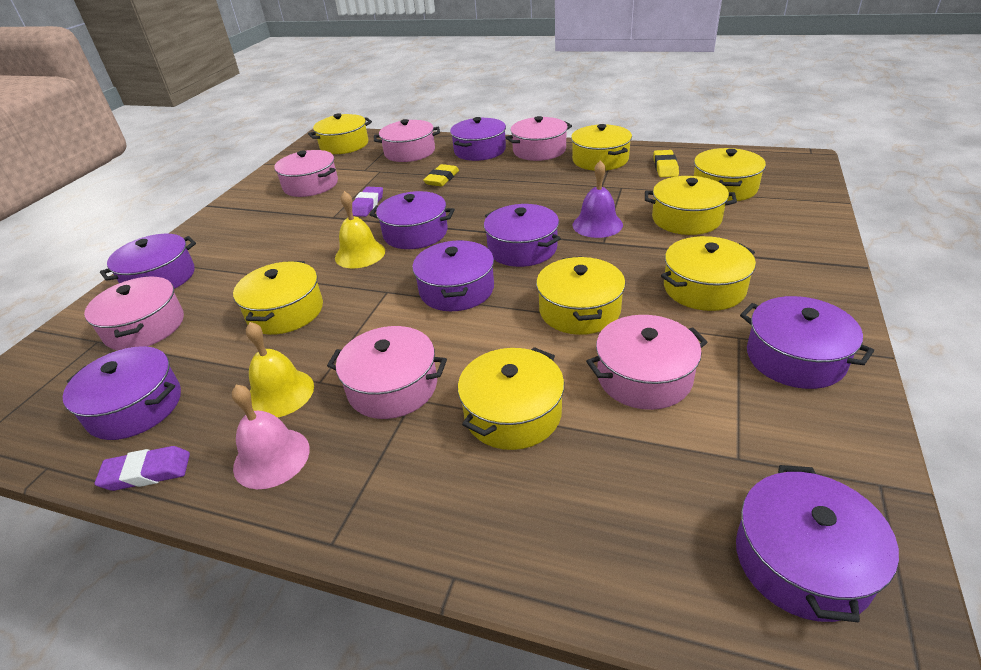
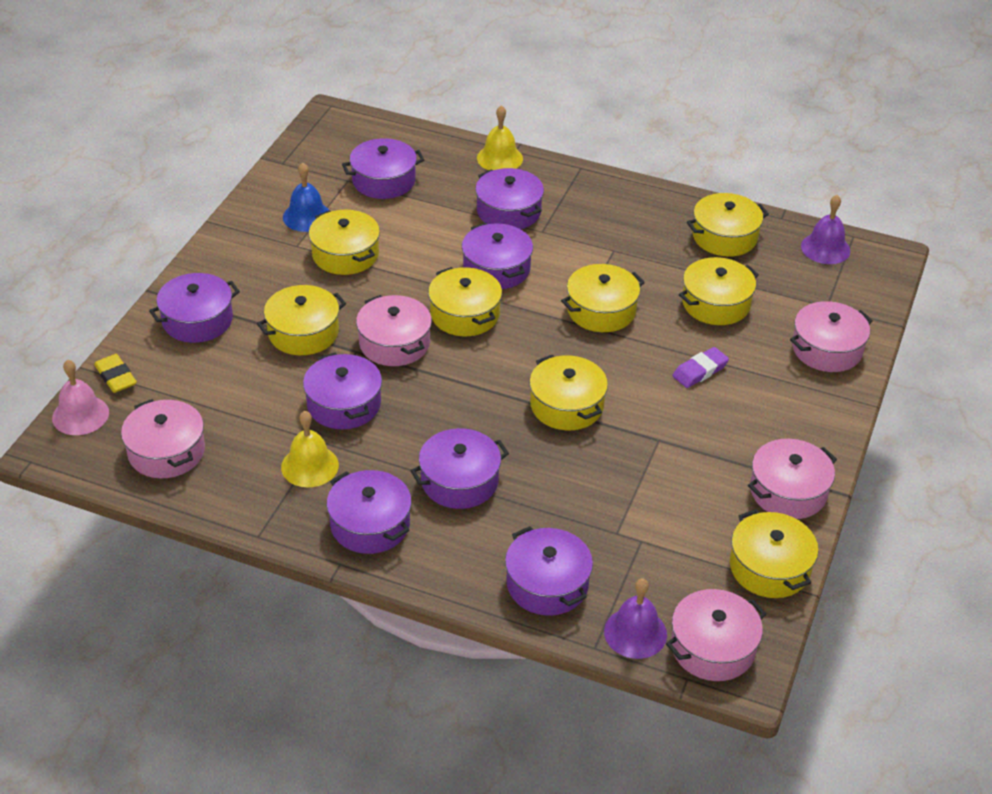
blue bell: 0 -> 1
pink pot: 6 -> 5
purple bell: 1 -> 2
purple eraser: 2 -> 1
yellow eraser: 2 -> 1

